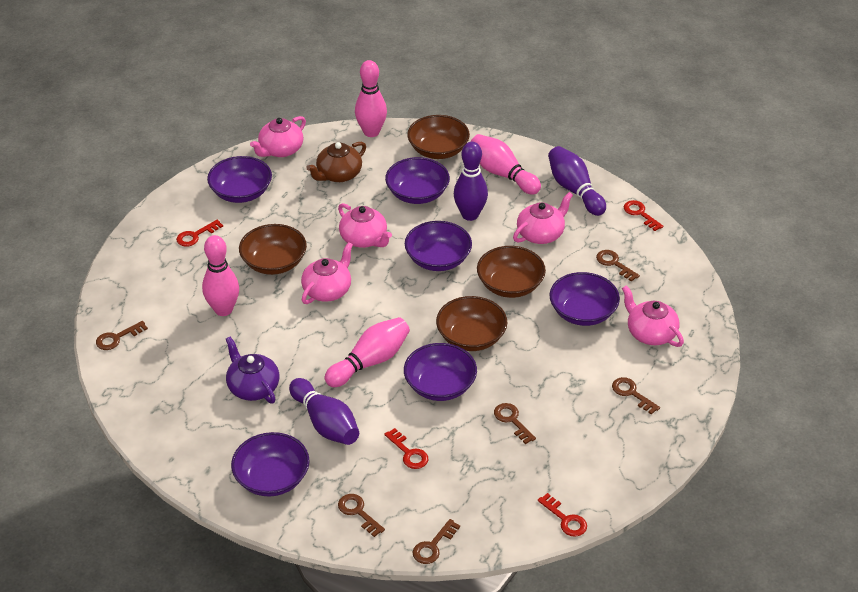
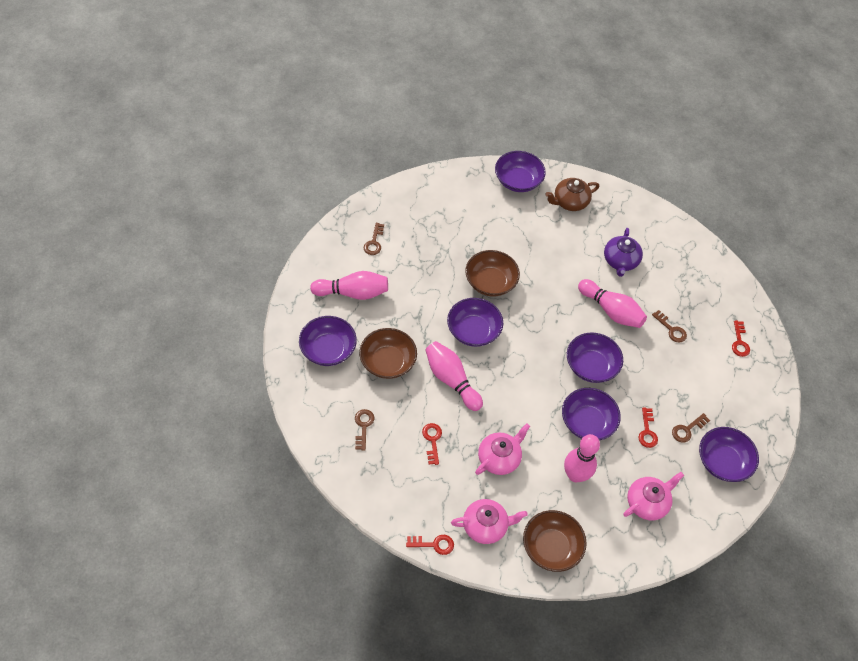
brown bowl: 4 -> 3
brown key: 6 -> 4
pink teapot: 5 -> 3
purple bowling pin: 3 -> 0

